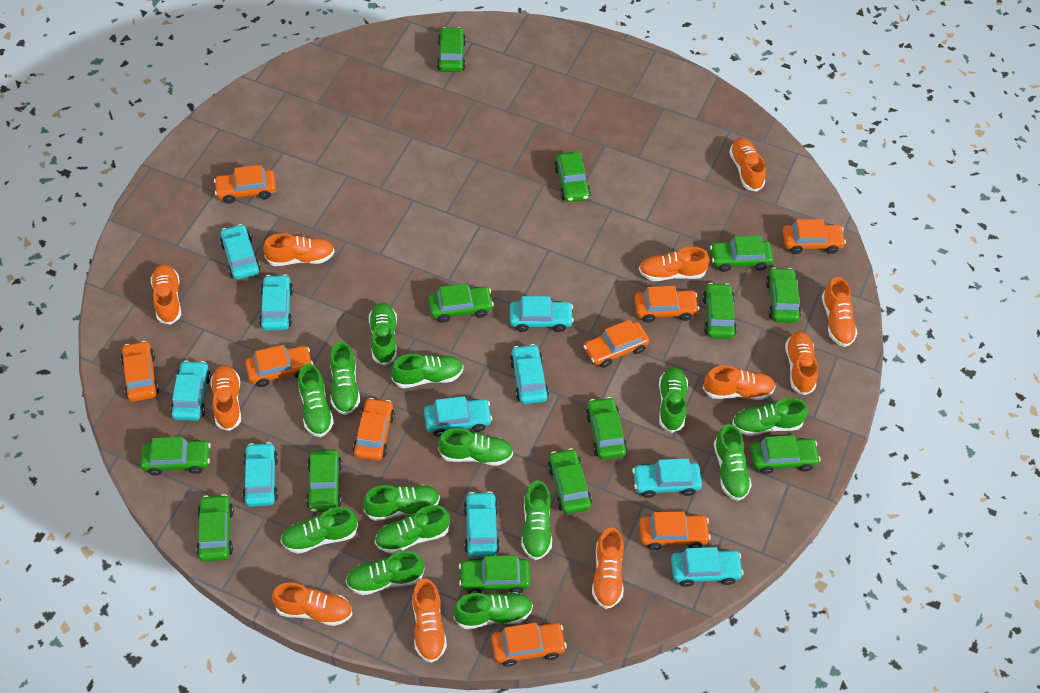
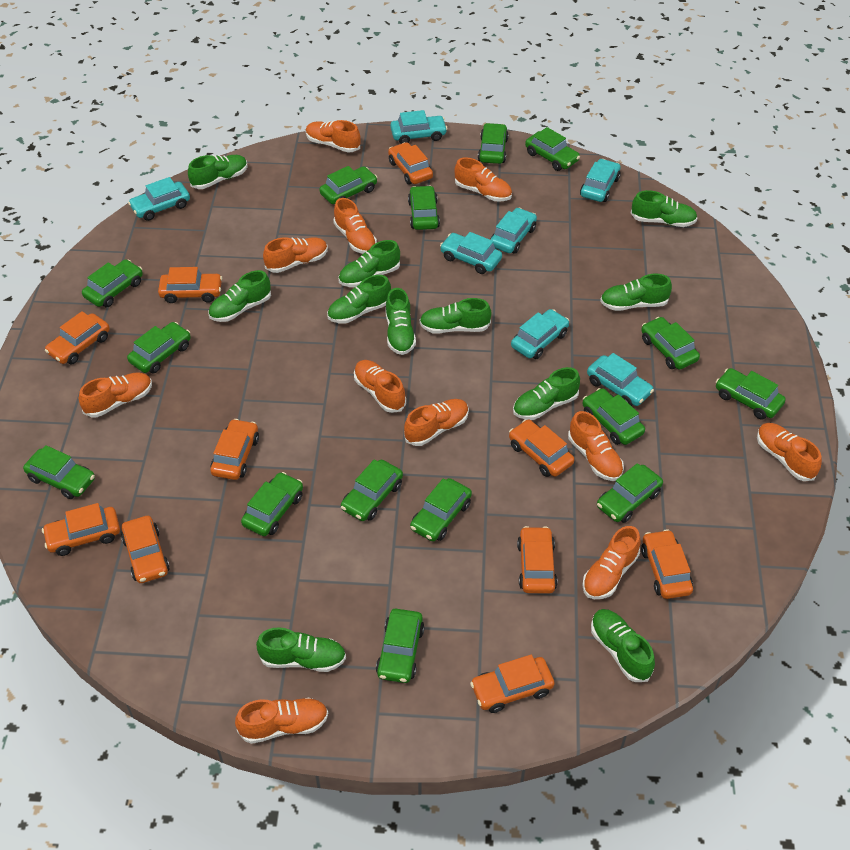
green car: 13 -> 15
green shoe: 14 -> 11
orange car: 9 -> 10
turquoise car: 10 -> 7

